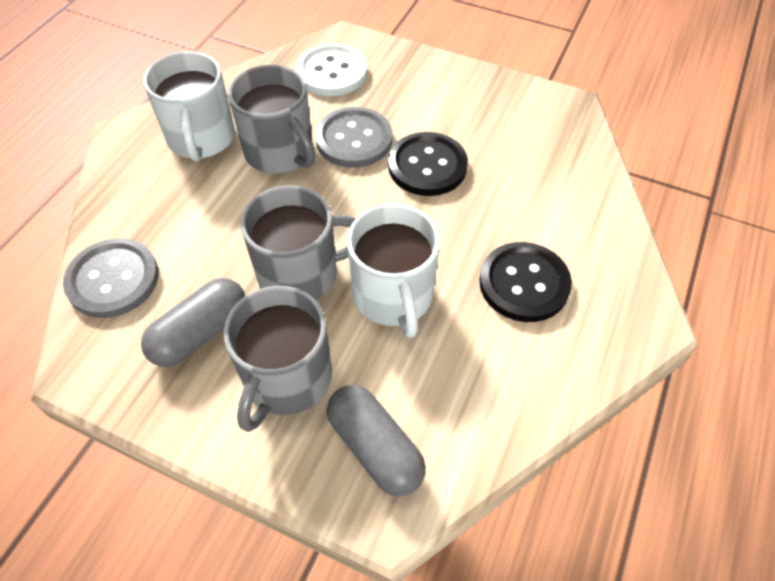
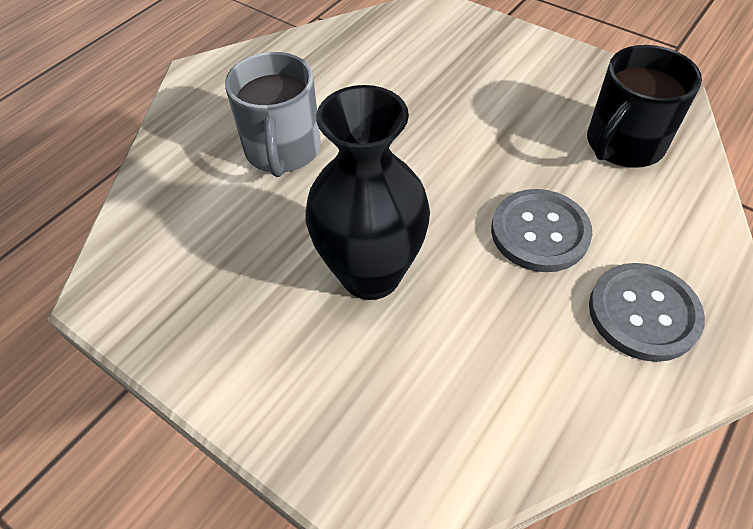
black button: 2 -> 0
black mug: 0 -> 1
black vase: 0 -> 1
grey capsule: 2 -> 0
grey mug: 3 -> 1
white button: 1 -> 0
white mug: 2 -> 0

